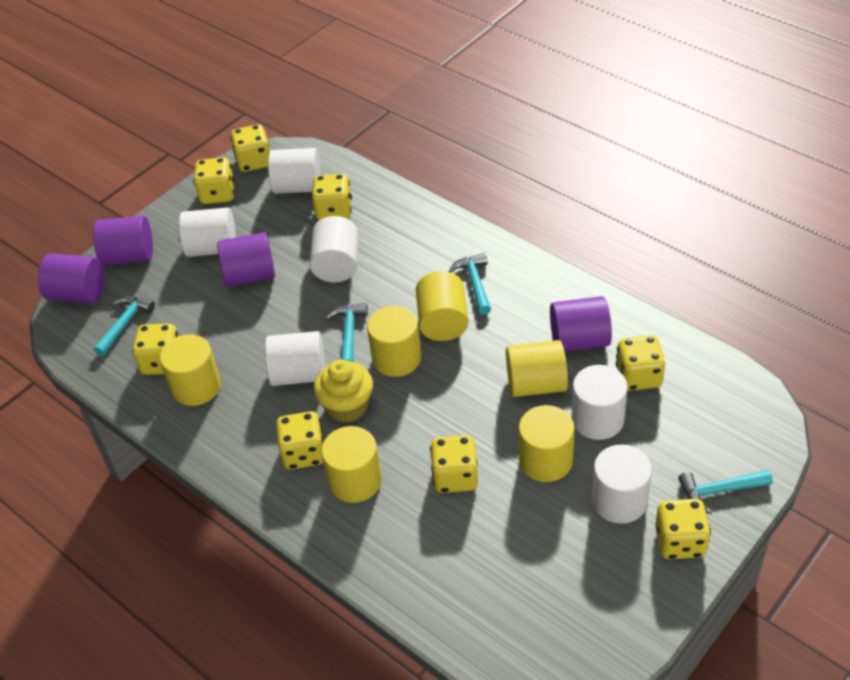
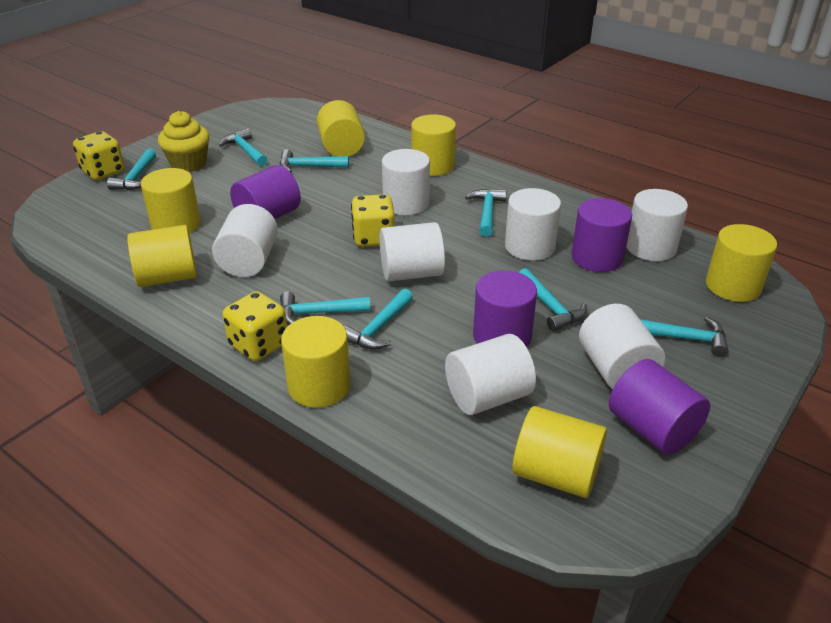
turquoise hammer: 4 -> 8
white cylinder: 6 -> 7
yellow cylinder: 6 -> 7
yellow dice: 8 -> 3

